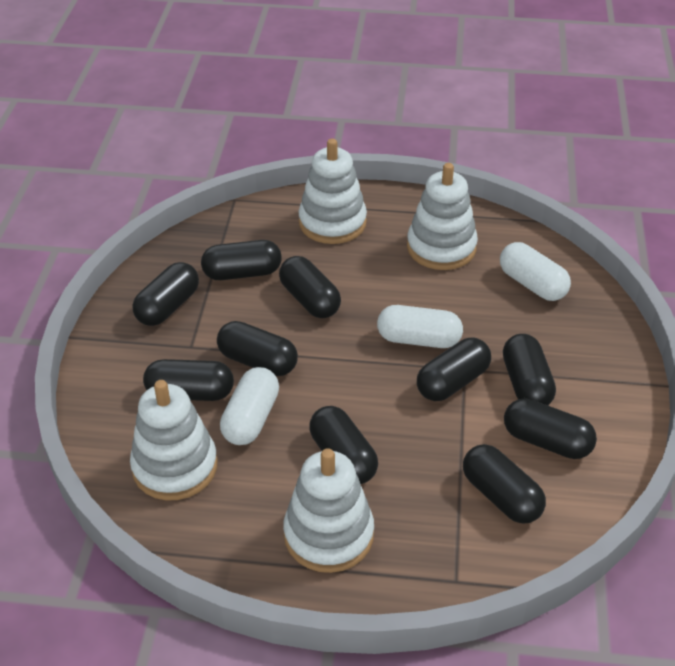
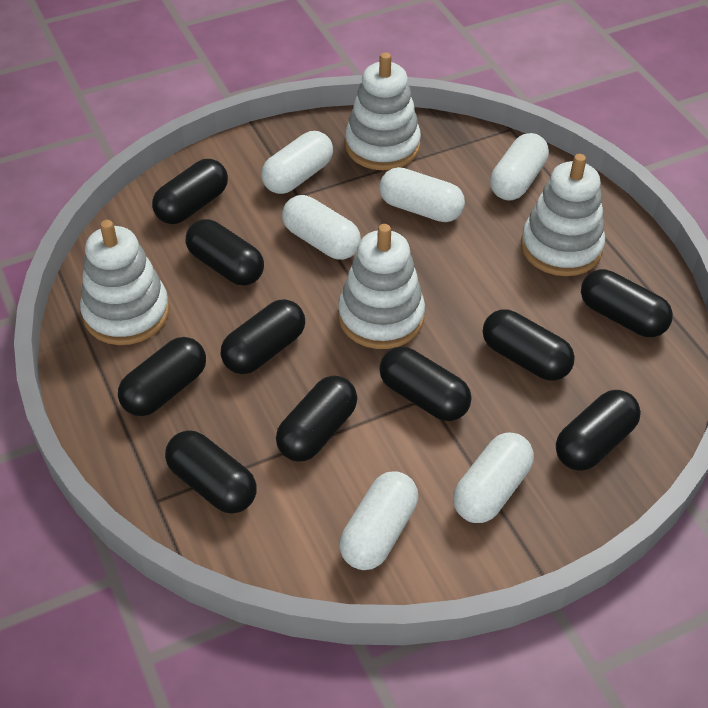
white capsule: 3 -> 6

